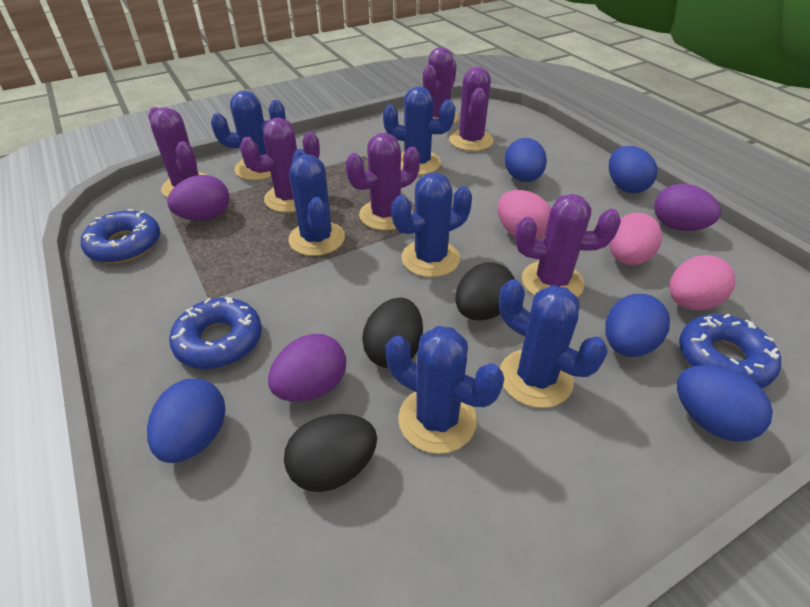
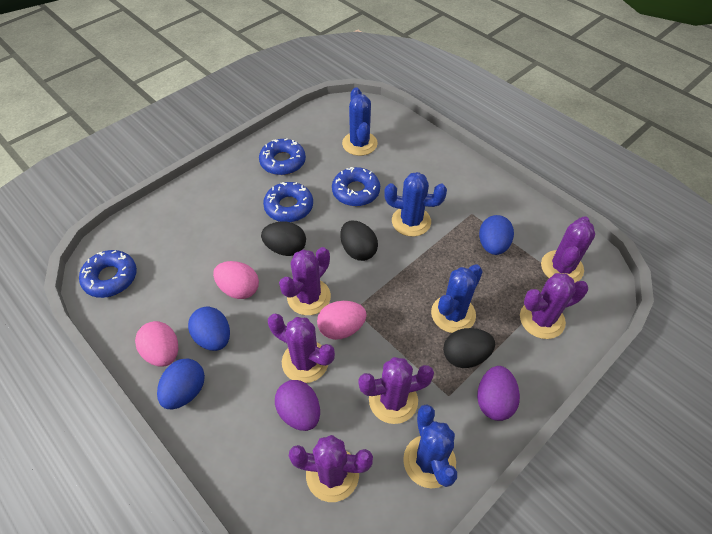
blue cactus: 6 -> 4
blue donut: 3 -> 4
blue egg: 5 -> 3
purple egg: 3 -> 2

